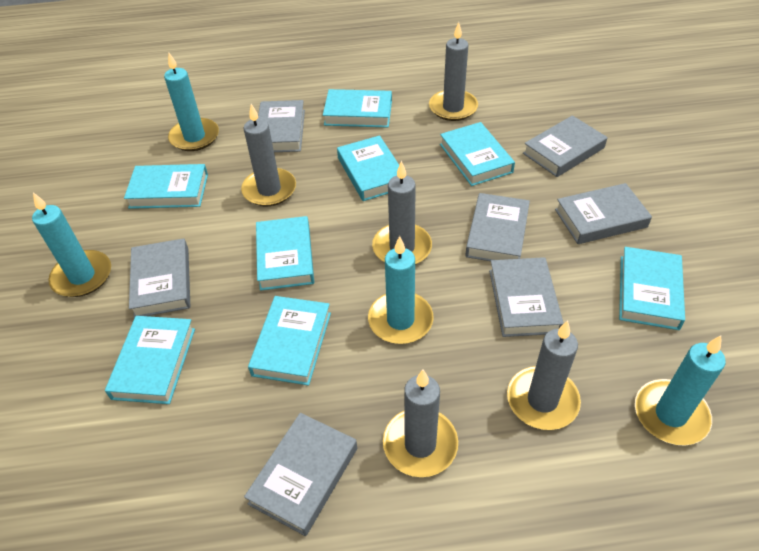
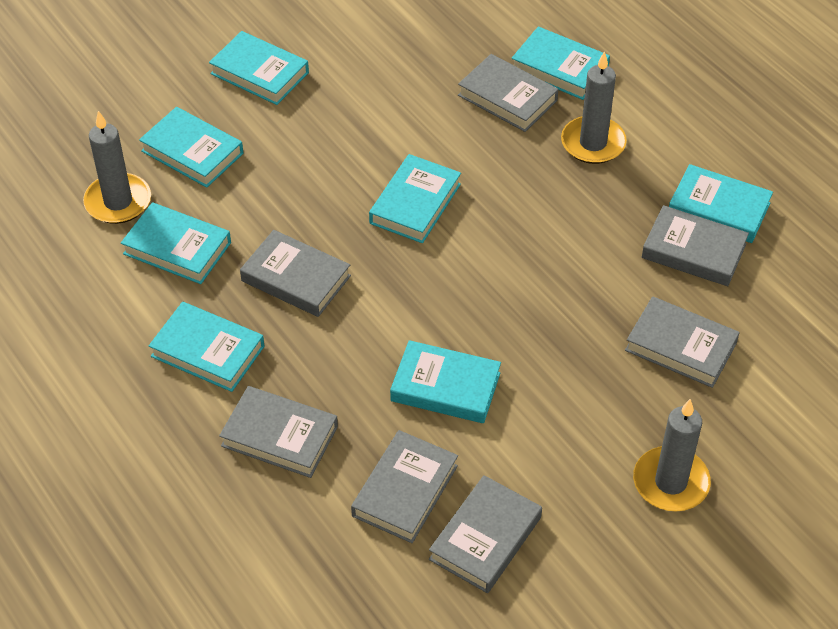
grey candle: 5 -> 3
turquoise candle: 4 -> 0

